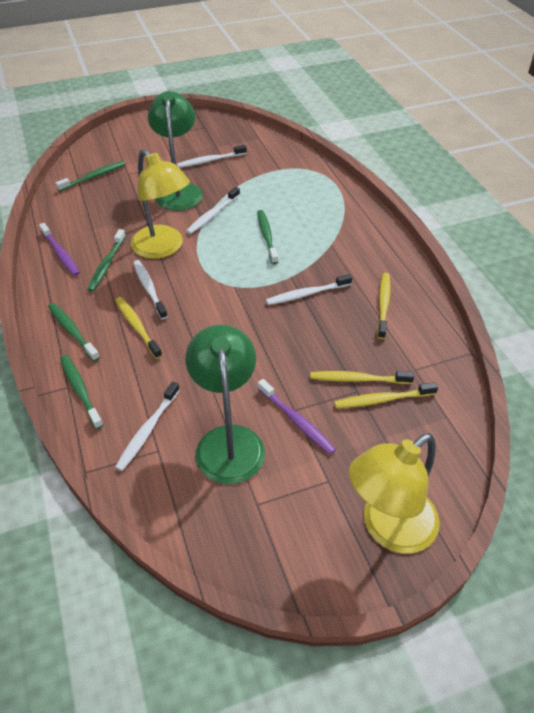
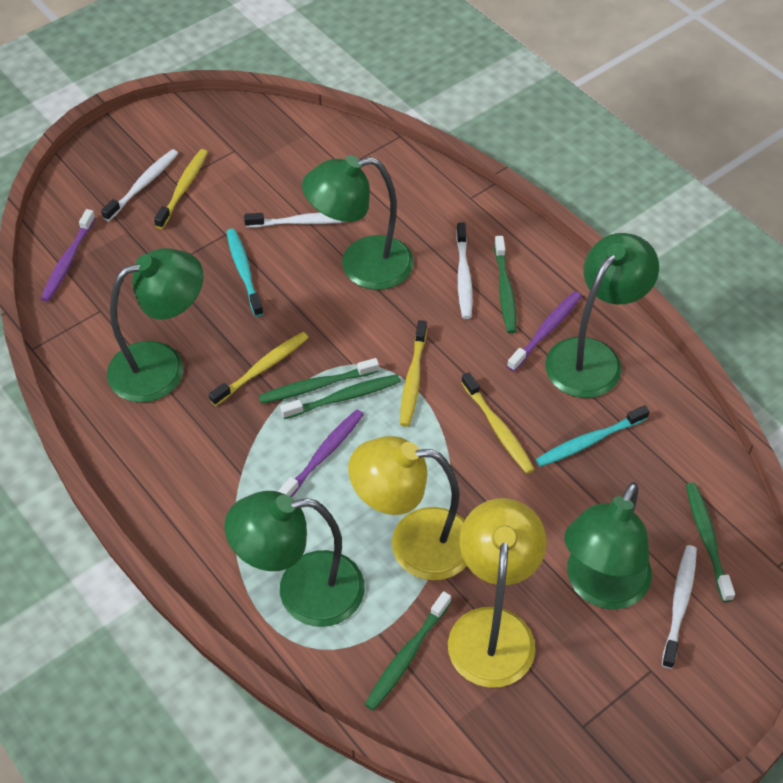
green lamp: 2 -> 5
purple toothbrush: 2 -> 3
turquoise toothbrush: 0 -> 2
white toothbrush: 5 -> 4

